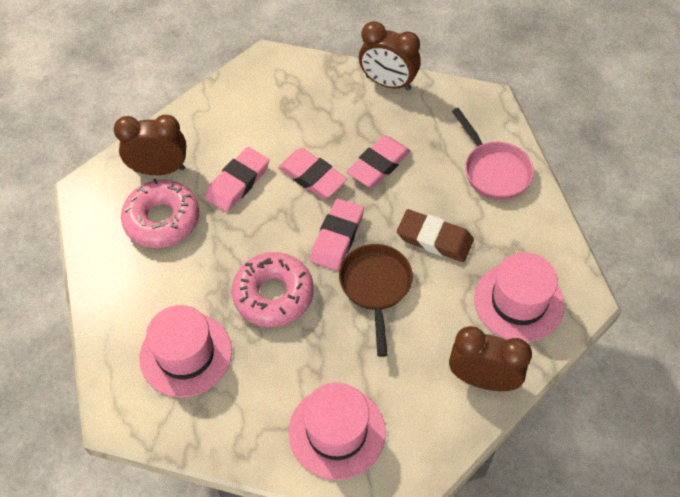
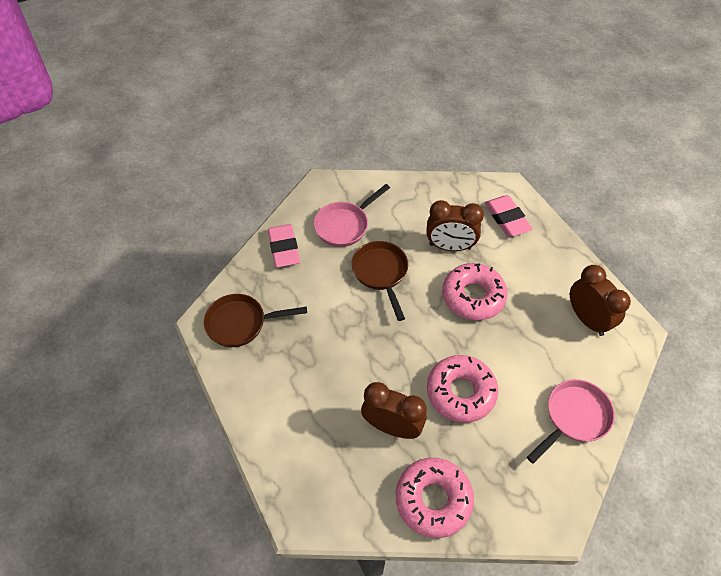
brown eraser: 1 -> 0
brown pan: 1 -> 2
pink donut: 2 -> 3
pink eraser: 4 -> 2
pink hat: 3 -> 0
pink pan: 1 -> 2

